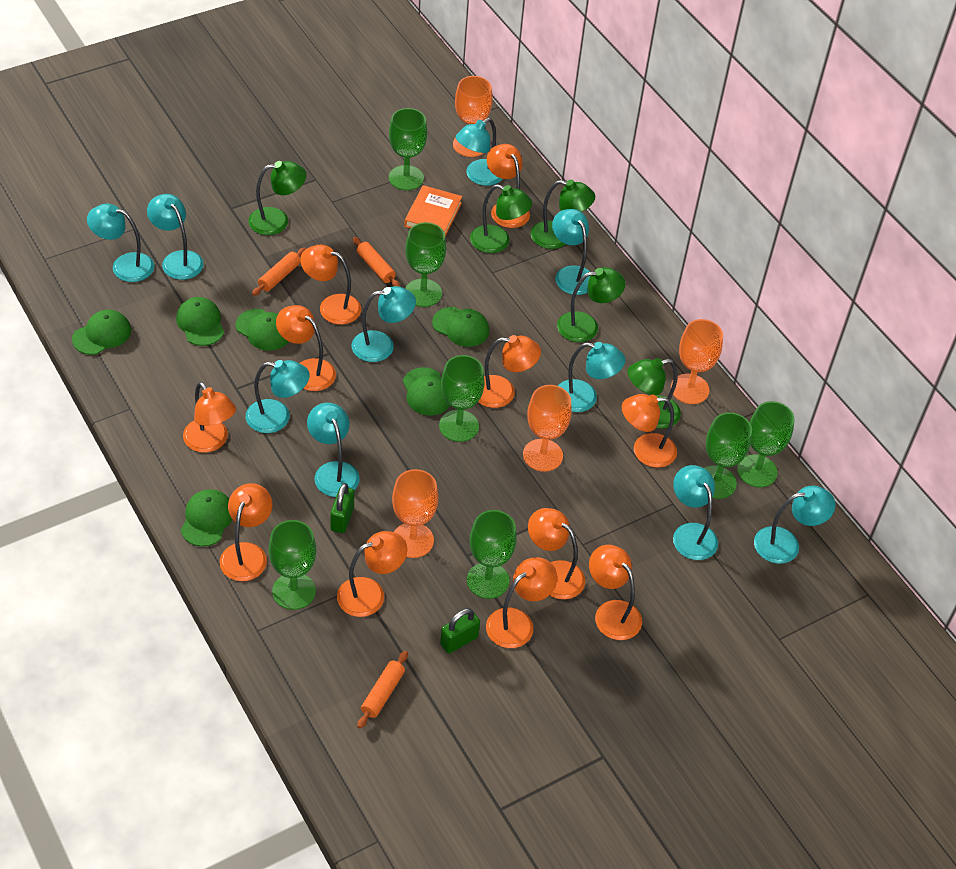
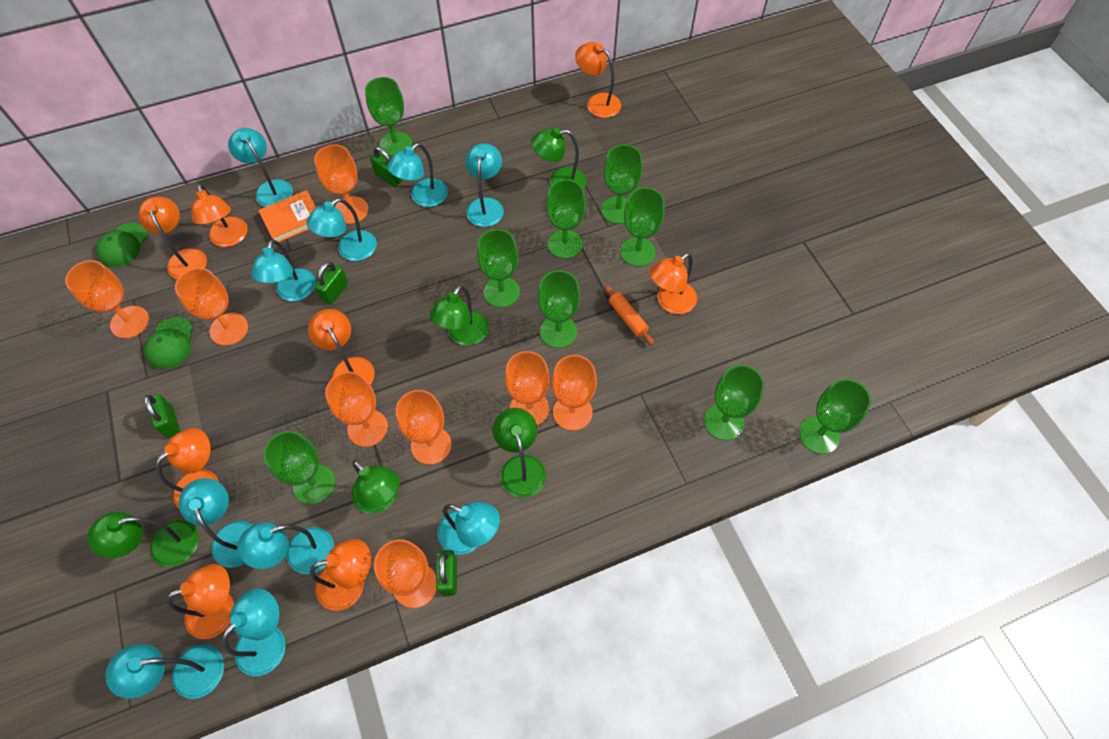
green cap: 6 -> 2
green goblet: 7 -> 9
green padlock: 2 -> 4
orange goblet: 4 -> 8
orange lamp: 11 -> 8
orange rolling pin: 3 -> 1

